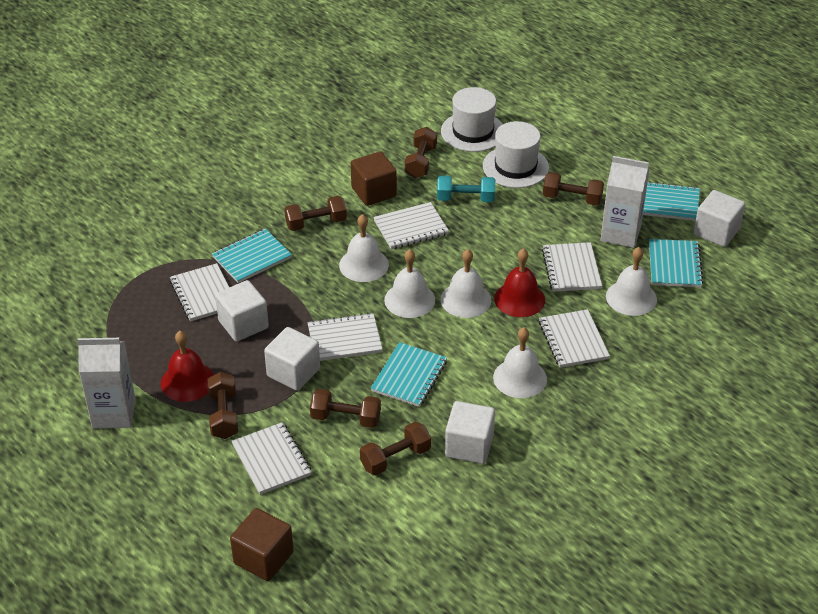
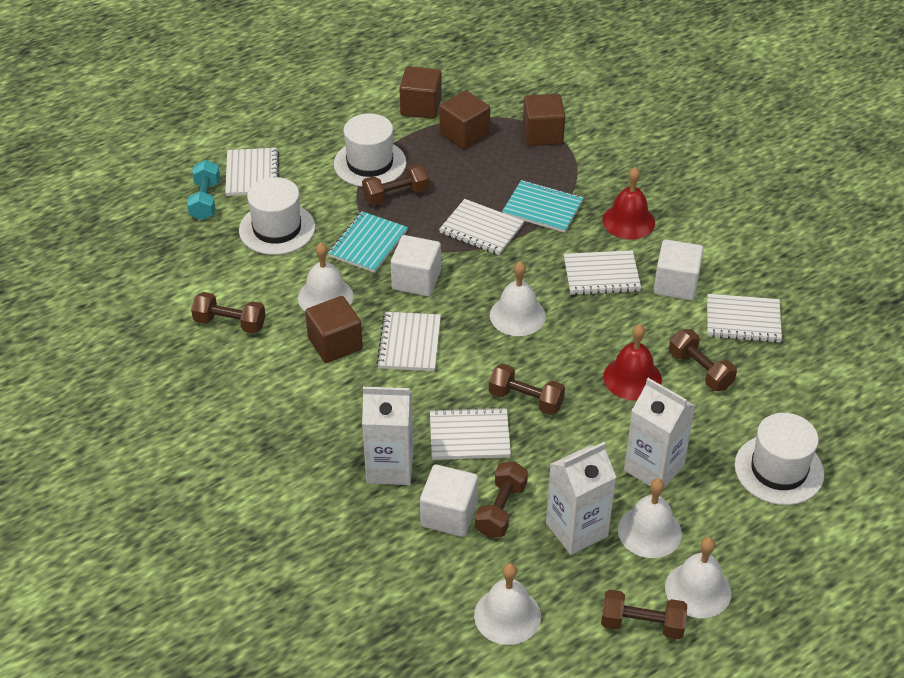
brown cube: 2 -> 4
turquoise notebook: 4 -> 2
white carton: 2 -> 3
white cube: 4 -> 3
white hat: 2 -> 3

